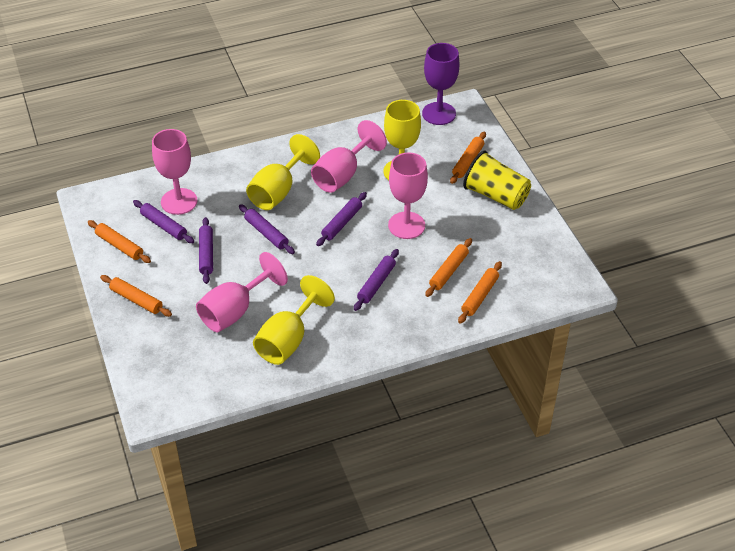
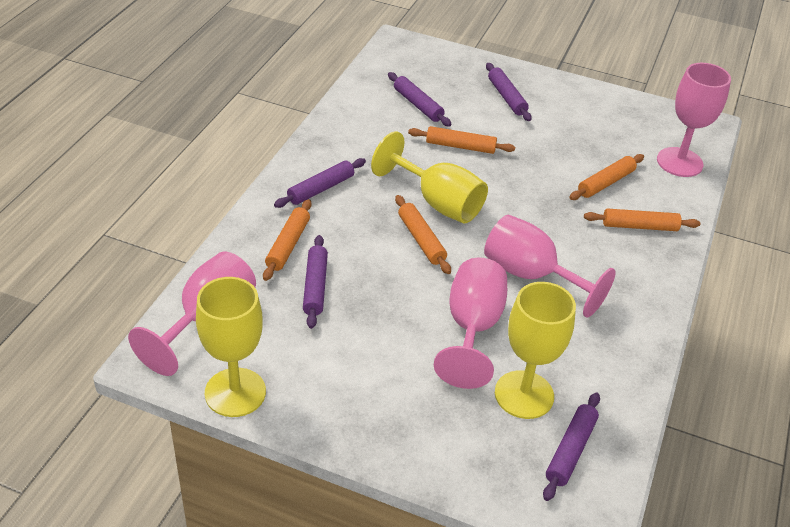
purple goblet: 1 -> 0
yellow cup: 1 -> 0

